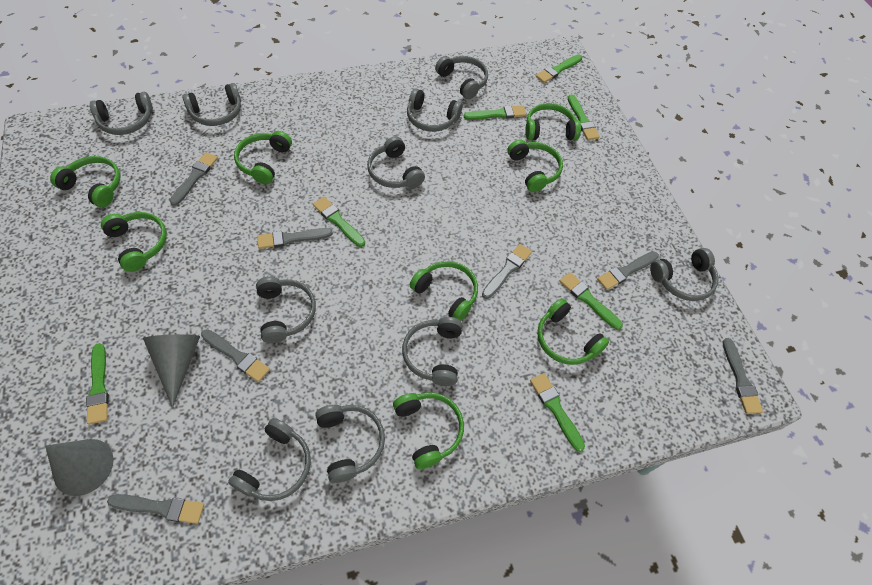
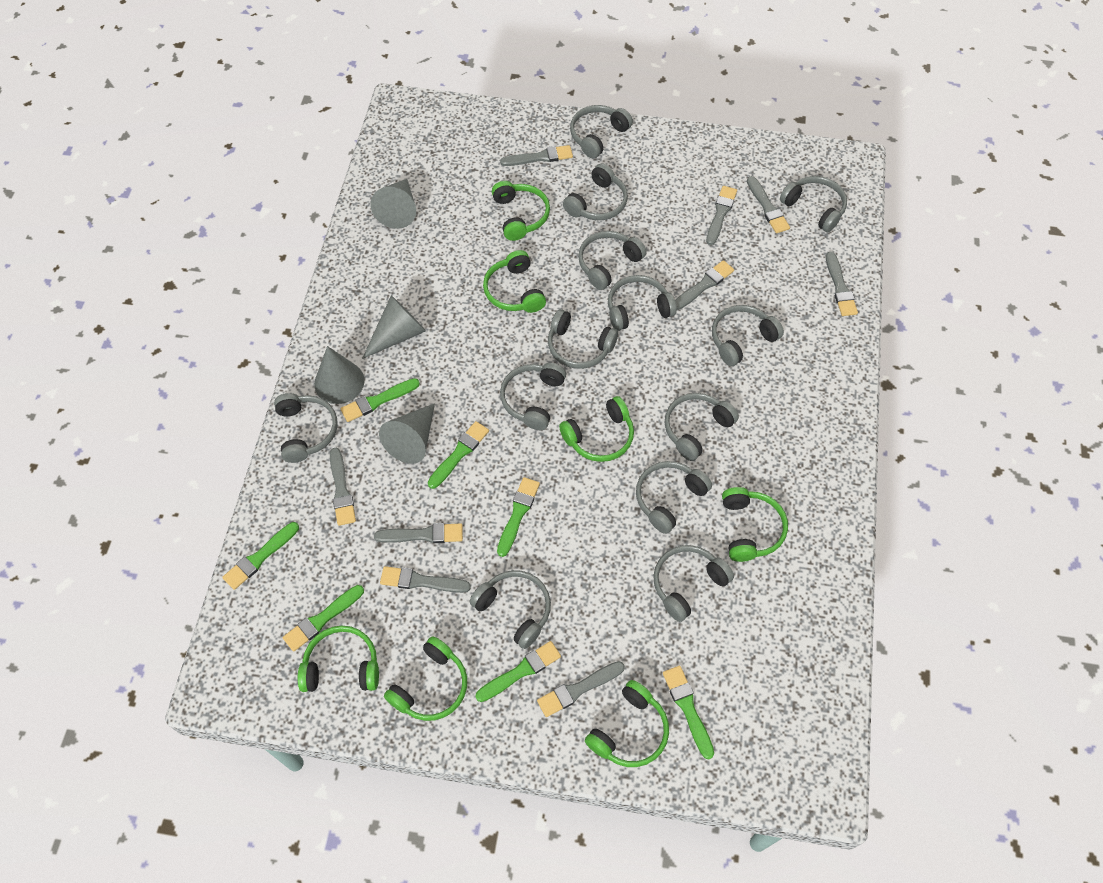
green headphones: 8 -> 7
grey brush: 7 -> 9
grey cone: 2 -> 4
grey headphones: 10 -> 13

